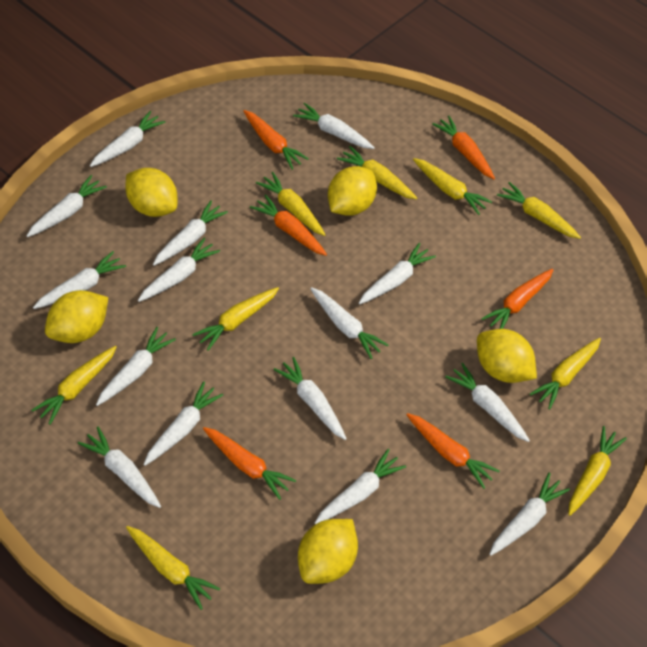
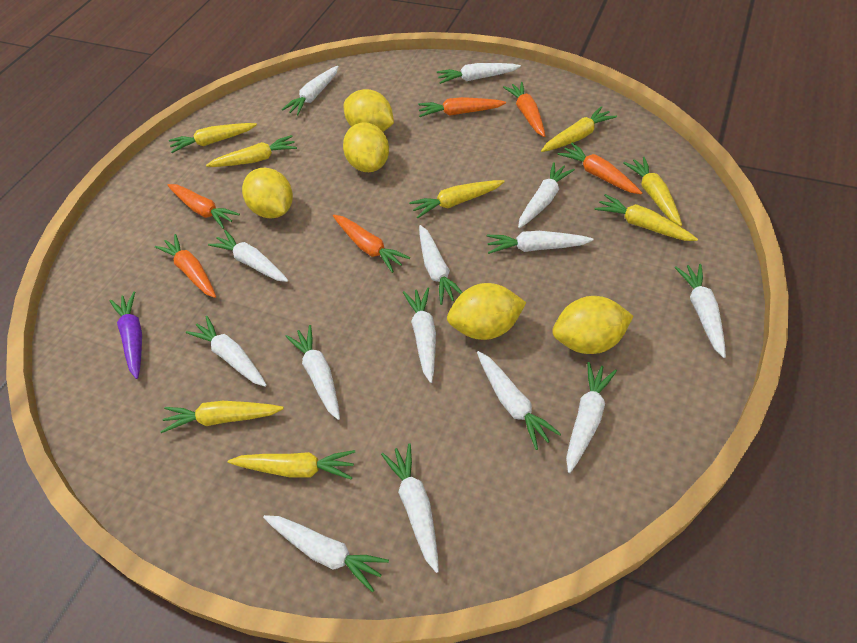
purple carrot: 0 -> 1
white carrot: 15 -> 14
yellow carrot: 9 -> 8

